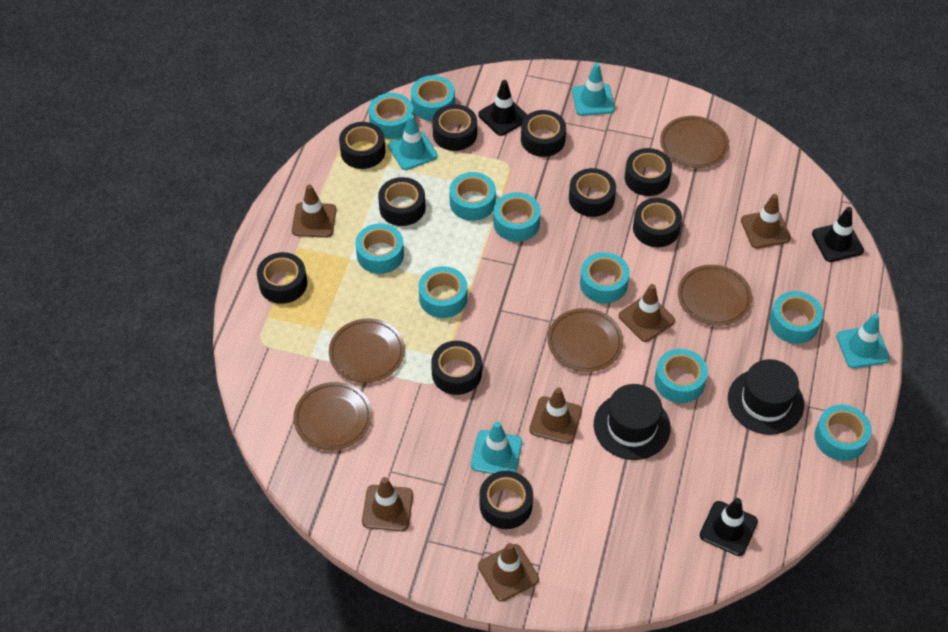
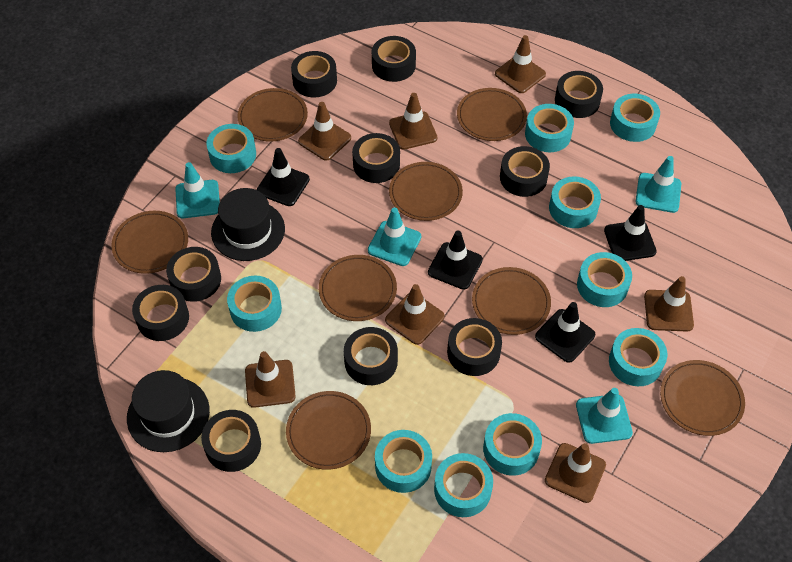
black traffic cone: 3 -> 4
brown plate: 5 -> 8
brown traffic cone: 6 -> 7

